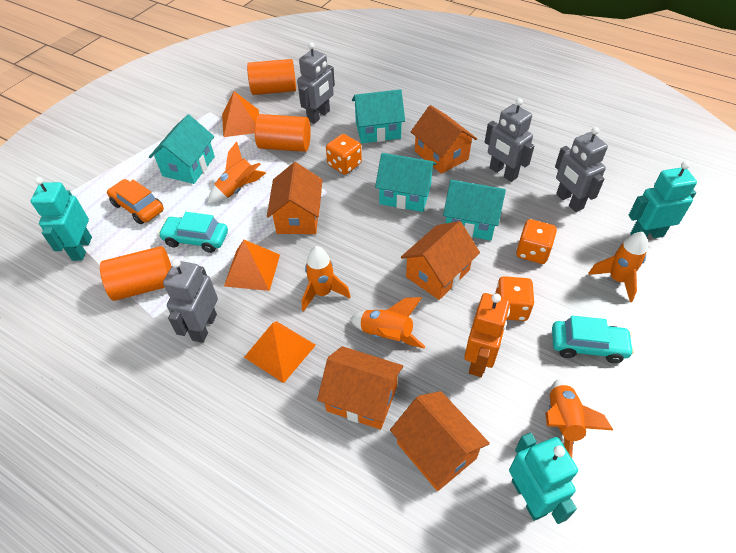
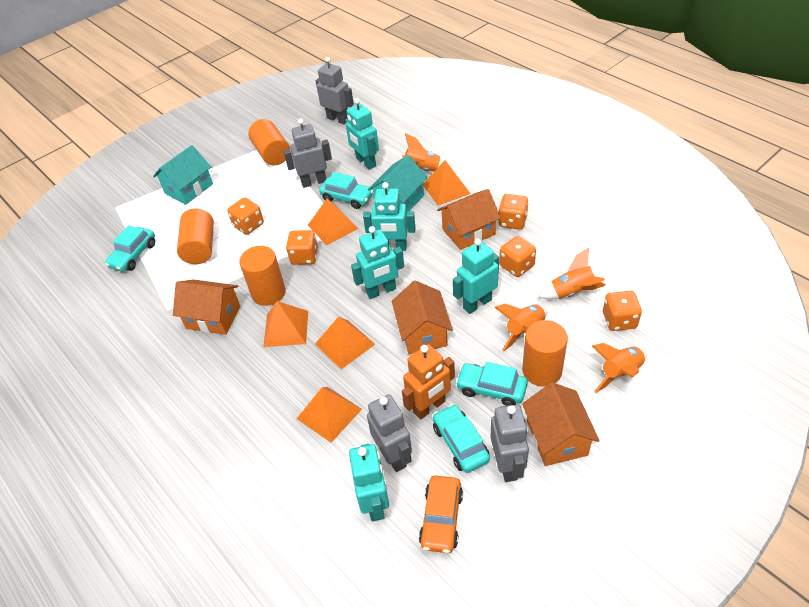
orange cylinder: 3 -> 4
orange dice: 3 -> 5
orange house: 5 -> 4
orange pyramid: 3 -> 5
orange rocket: 5 -> 4
turquoise car: 2 -> 4
turquoise house: 4 -> 2
turquoise robot: 3 -> 5

